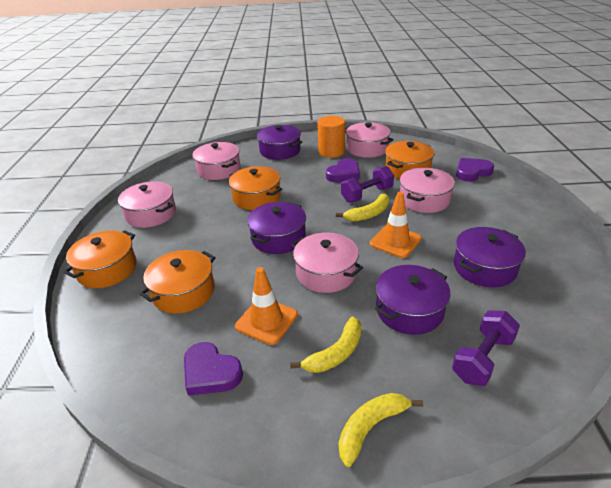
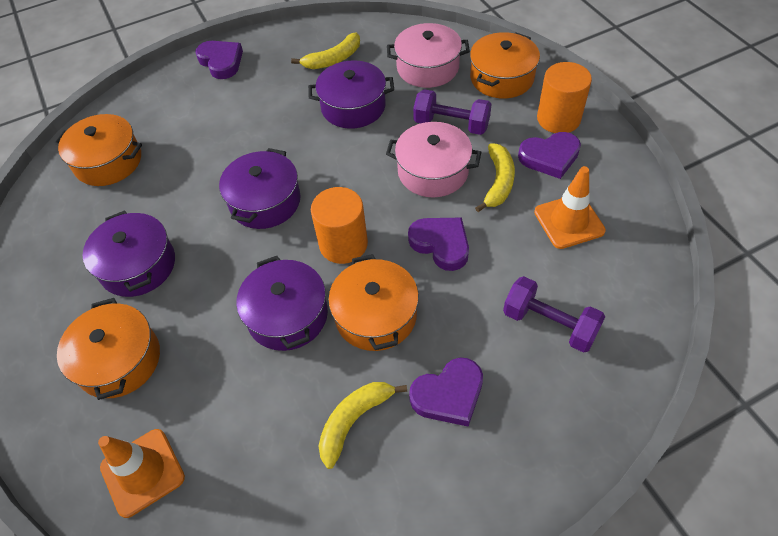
orange cylinder: 1 -> 2
pink pot: 5 -> 2
purple heart: 3 -> 4

